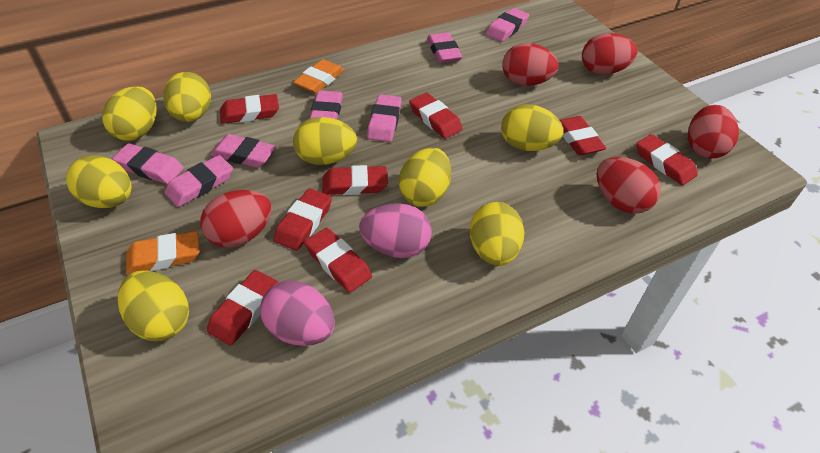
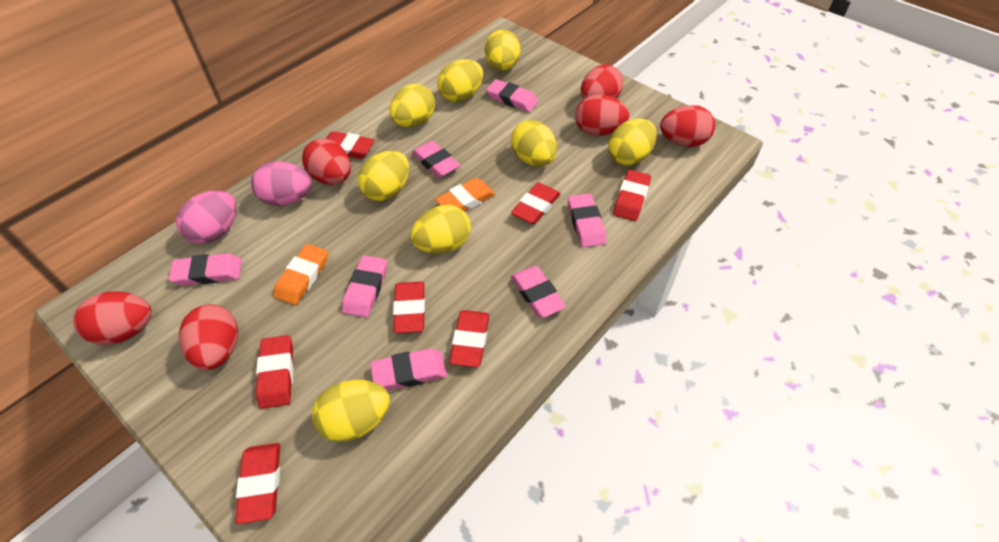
red egg: 5 -> 6
red eraser: 8 -> 7

